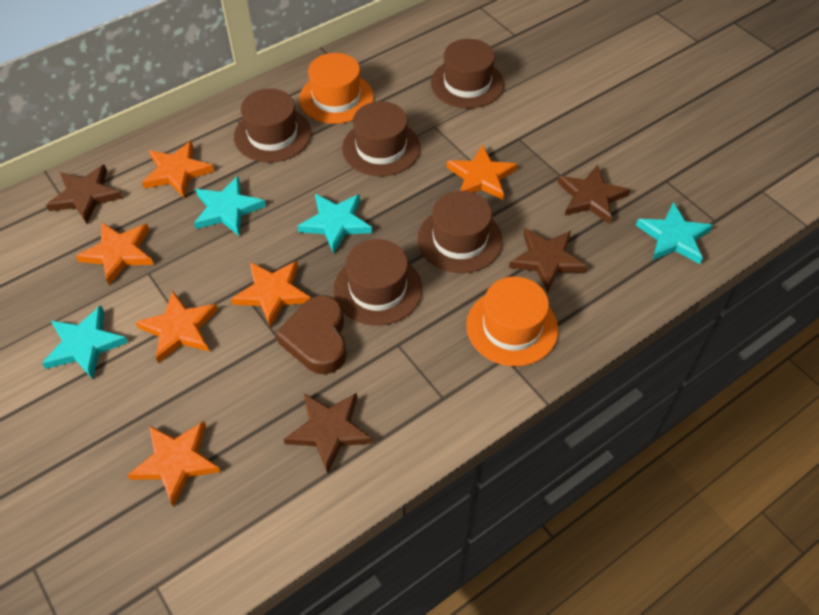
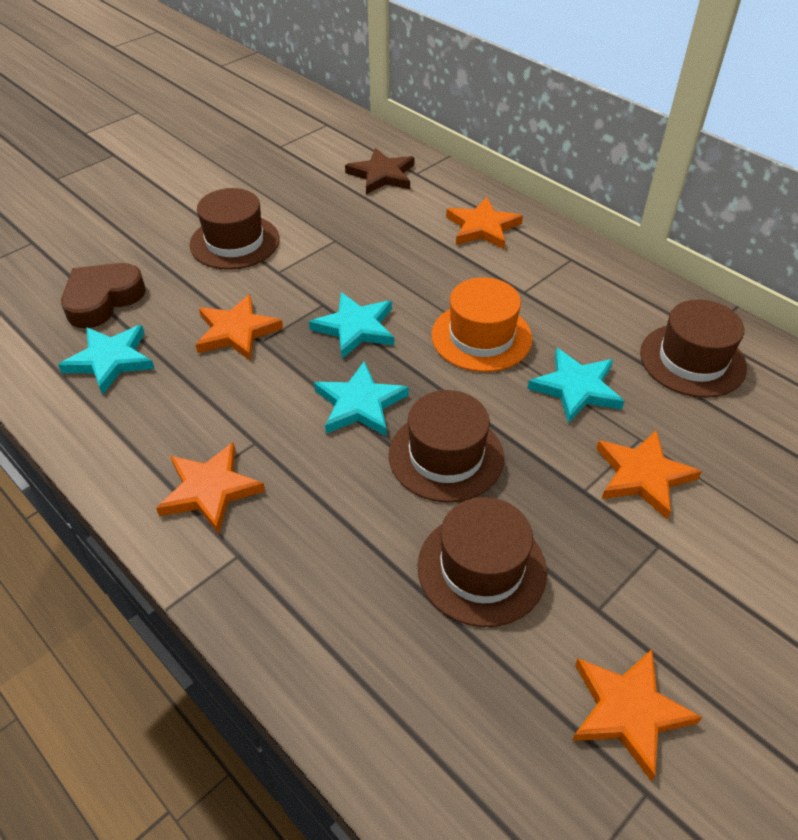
brown hat: 5 -> 4
brown star: 4 -> 1
orange hat: 2 -> 1
orange star: 6 -> 5

